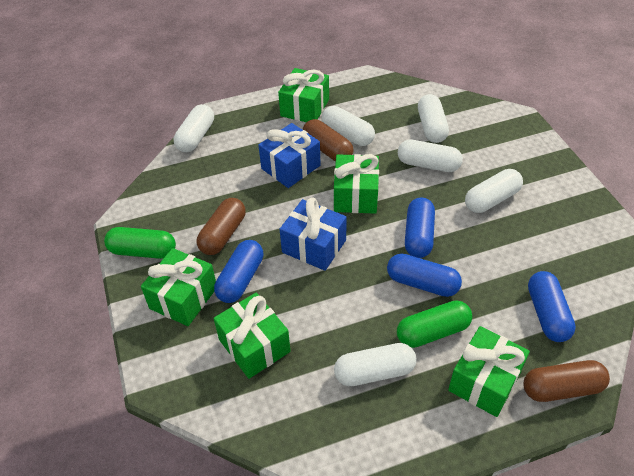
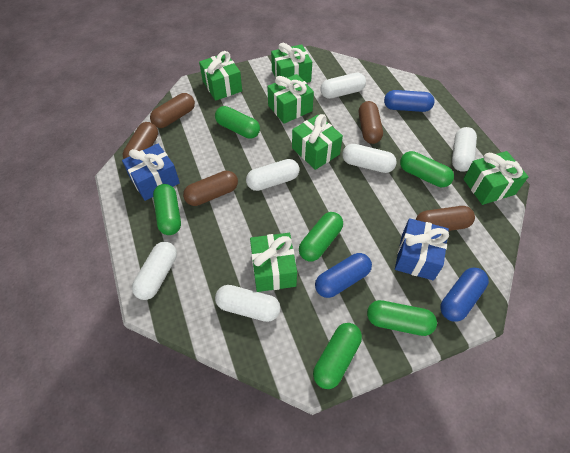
blue capsule: 4 -> 3
brown capsule: 3 -> 5
green capsule: 2 -> 6
green gift: 5 -> 6

